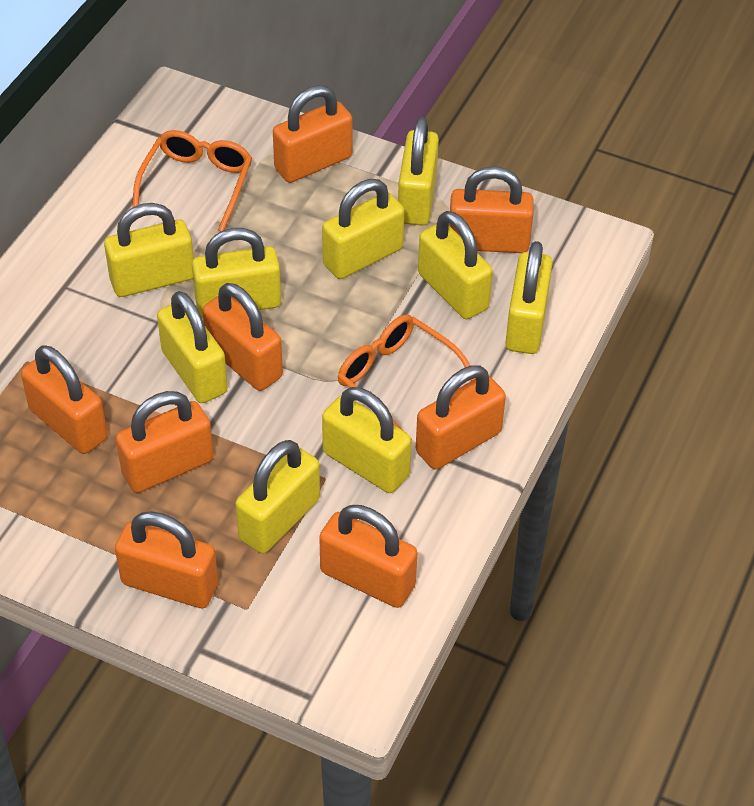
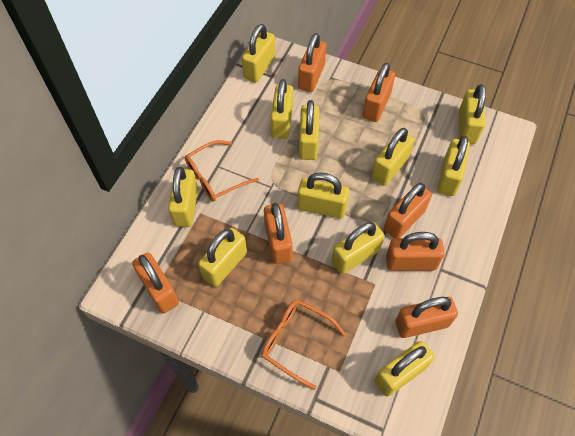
orange padlock: 8 -> 7
yellow padlock: 9 -> 11

